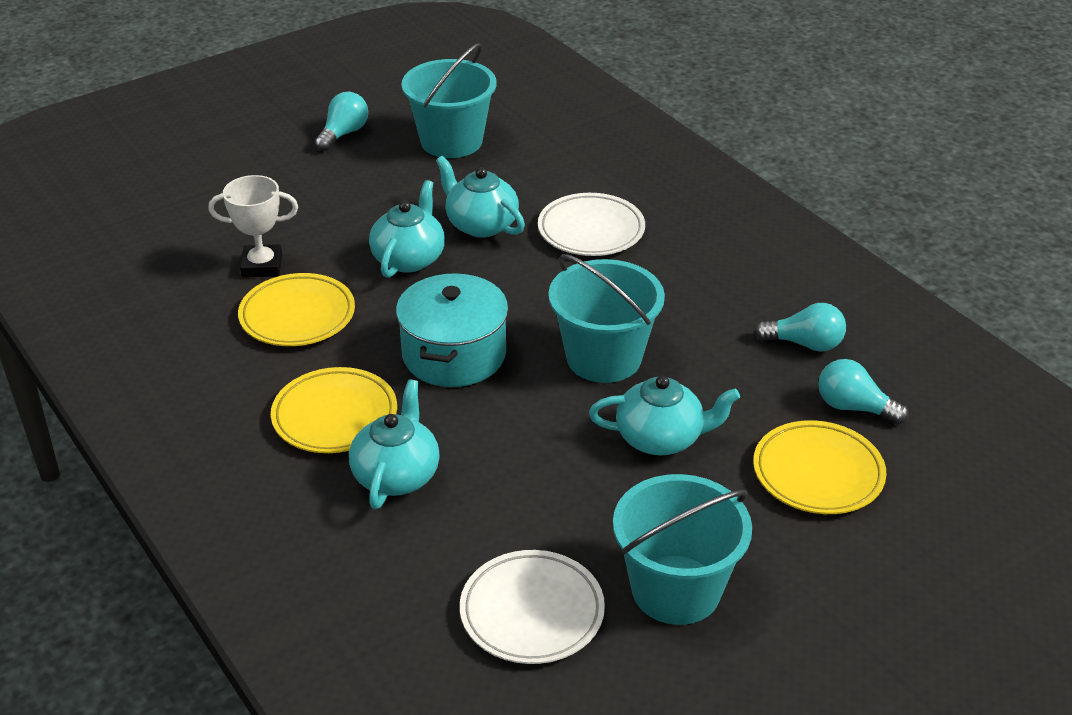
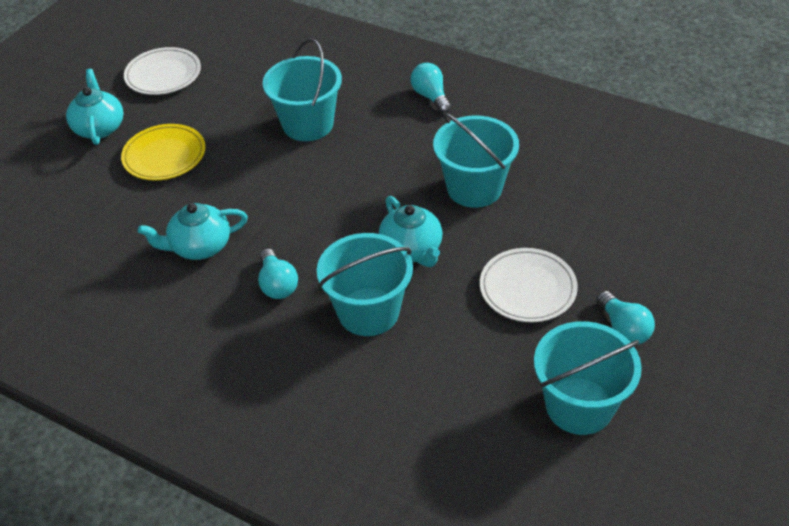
turquoise bucket: 3 -> 4
turquoise pot: 1 -> 0
turquoise teapot: 4 -> 3
white trophy: 1 -> 0
yellow plate: 3 -> 1

